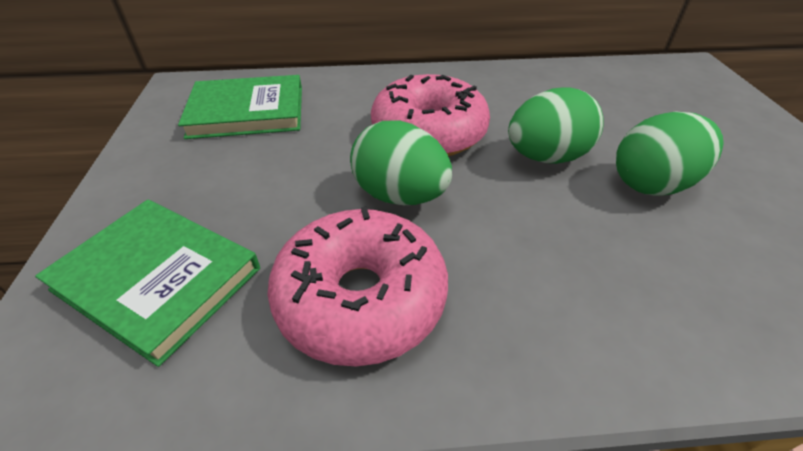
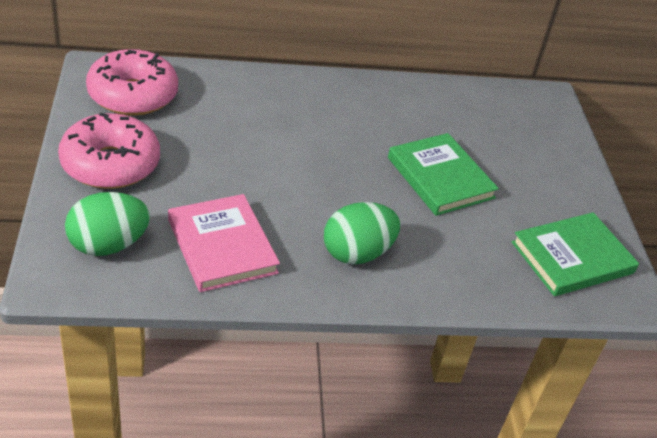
green egg: 3 -> 2
pink book: 0 -> 1

